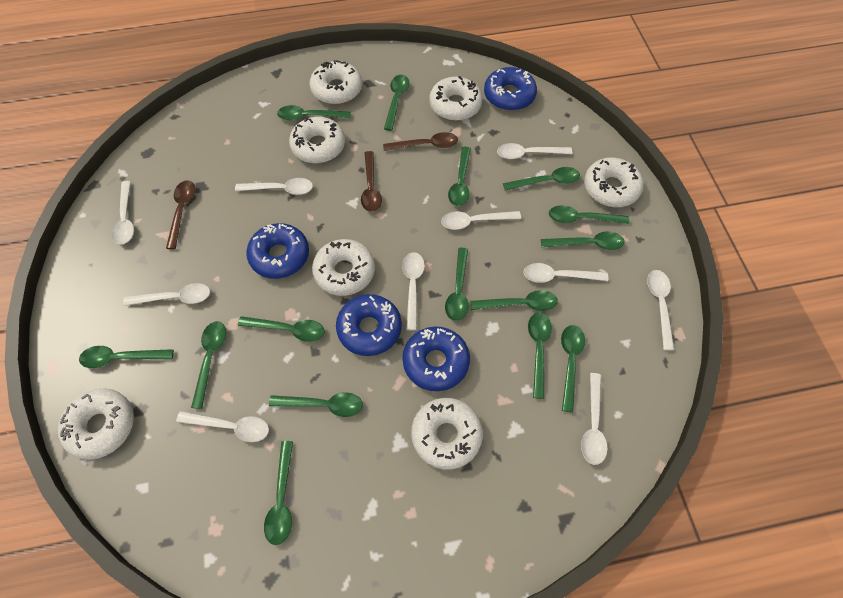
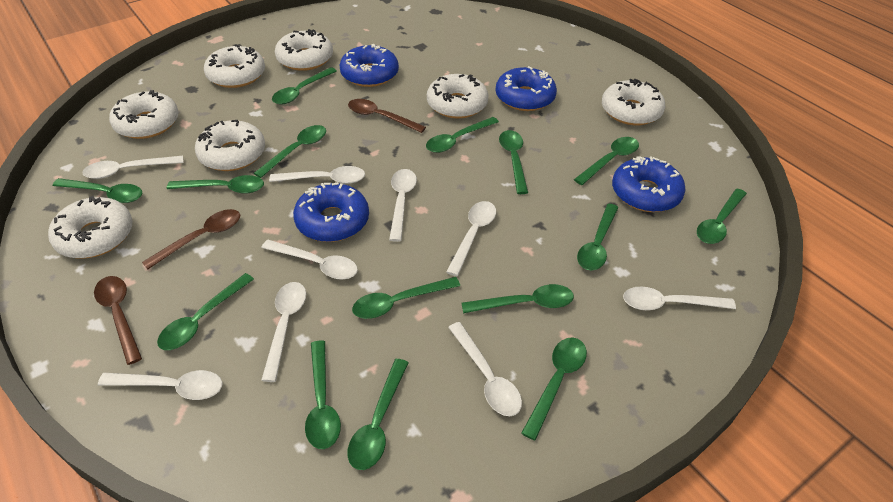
white spoon: 10 -> 9

